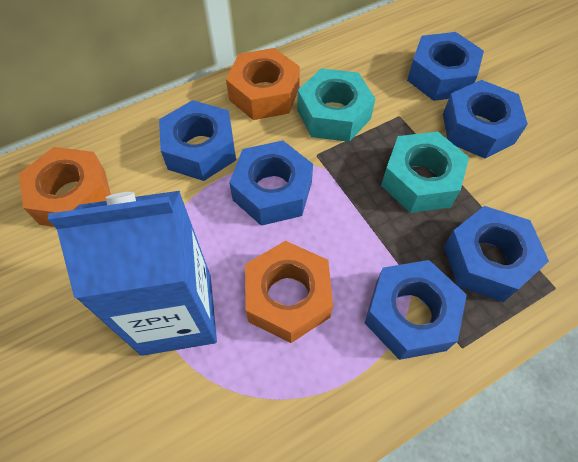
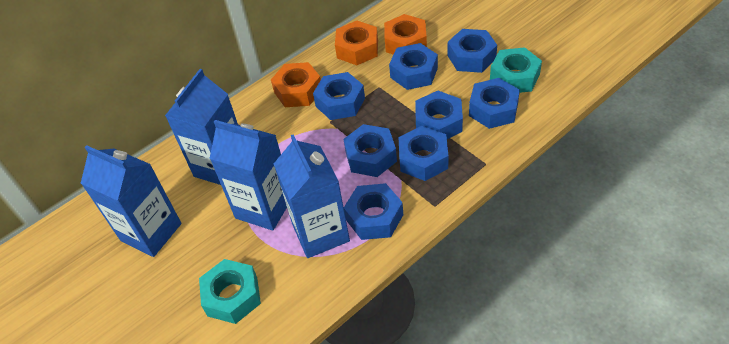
blue carton: 1 -> 4
blue nut: 6 -> 8

